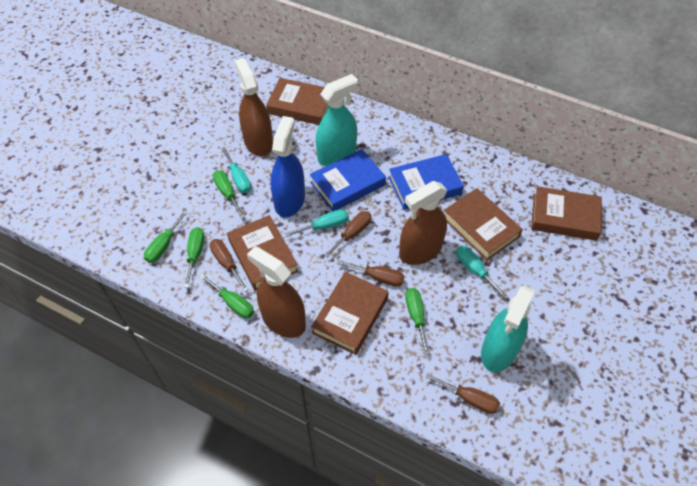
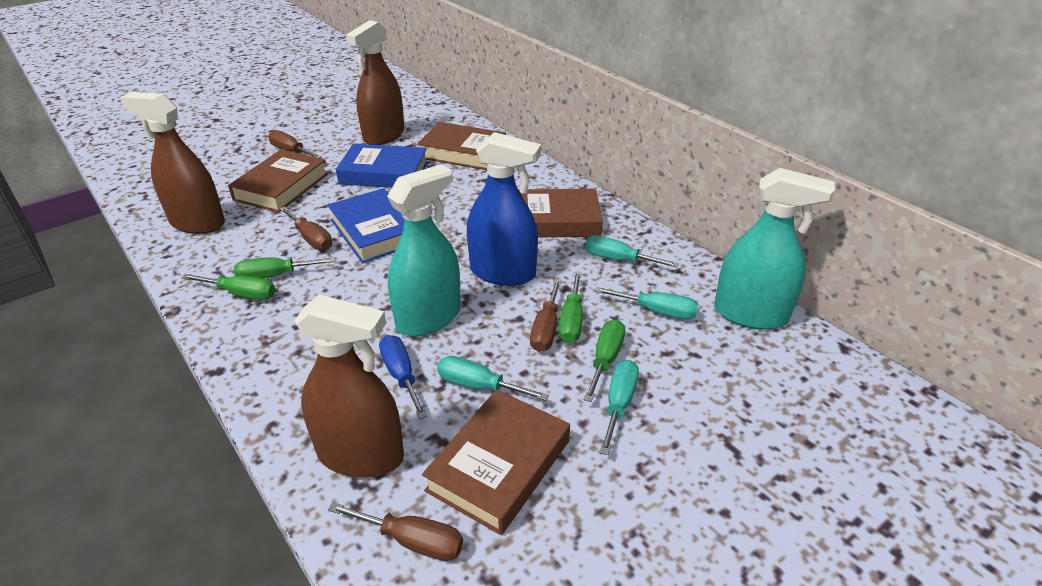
blue screwdriver: 0 -> 1
brown book: 5 -> 4
green screwdriver: 5 -> 4
turquoise screwdriver: 3 -> 4

